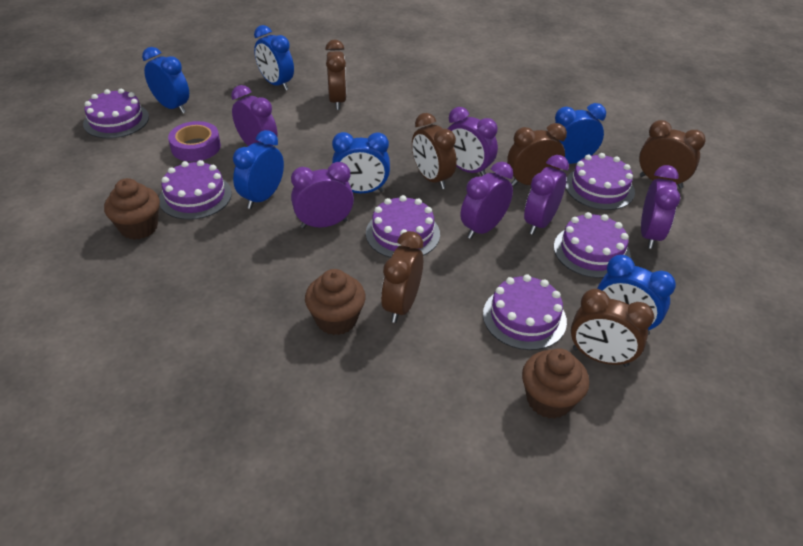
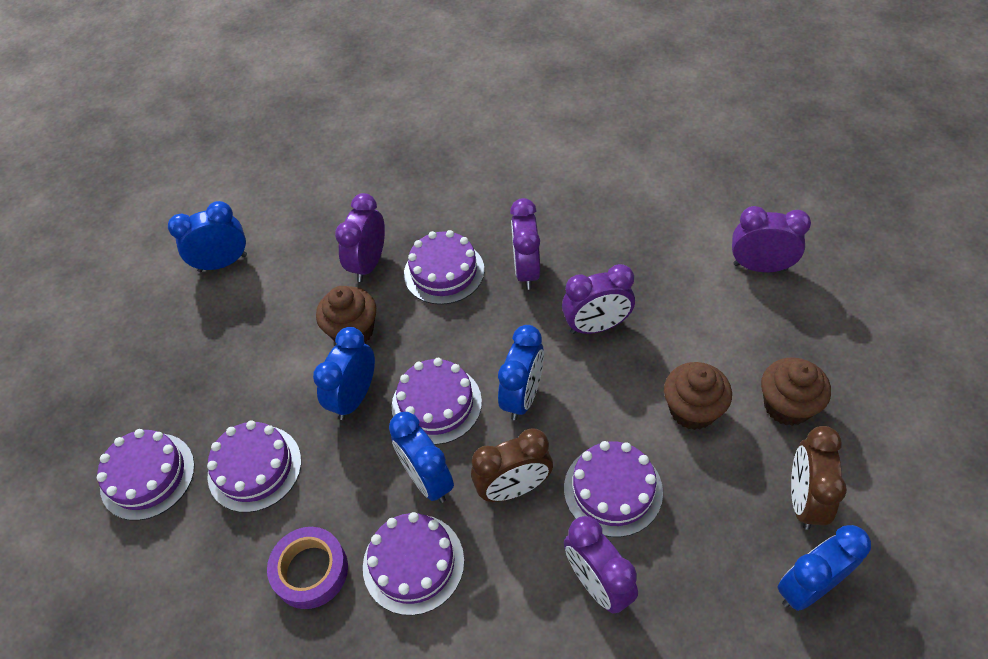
blue clock: 6 -> 5
brown clock: 6 -> 2
purple clock: 6 -> 5

